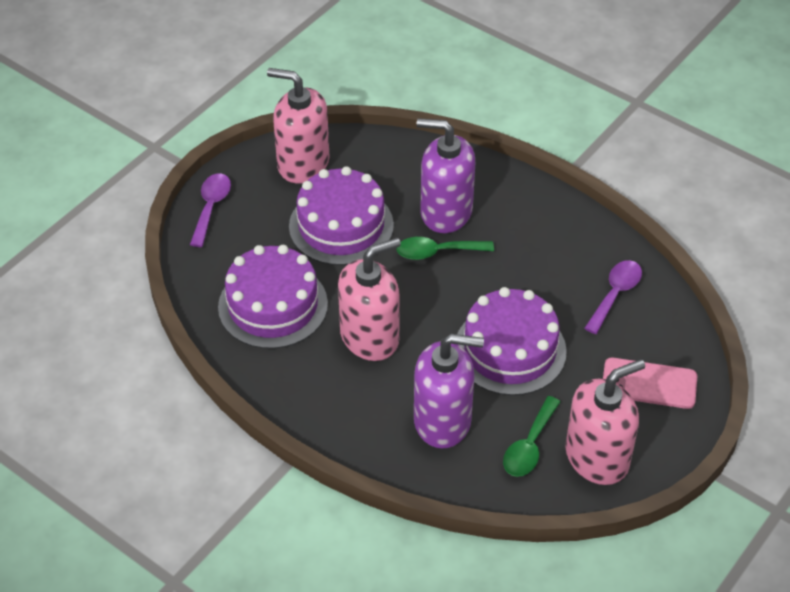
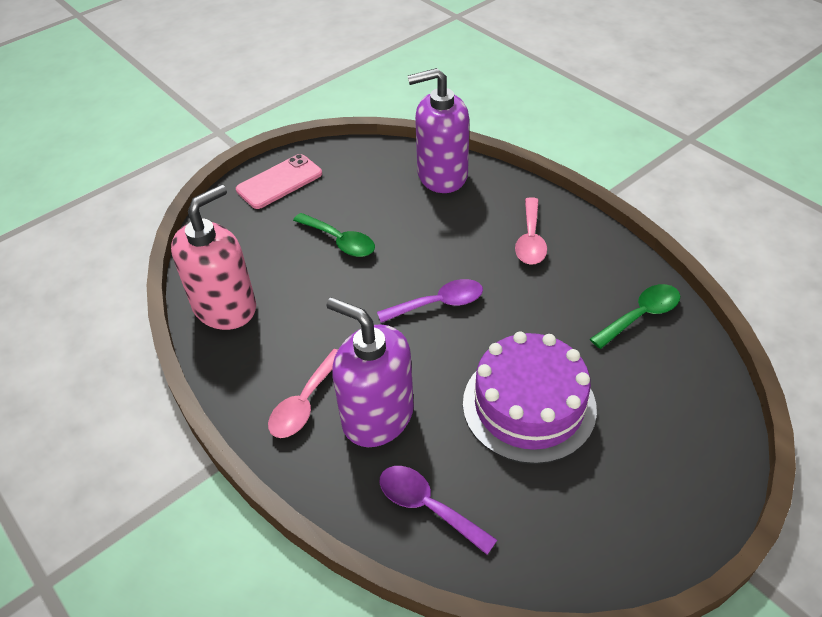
pink soap dispenser: 3 -> 1
pink spoon: 0 -> 2
purple cake: 3 -> 1

